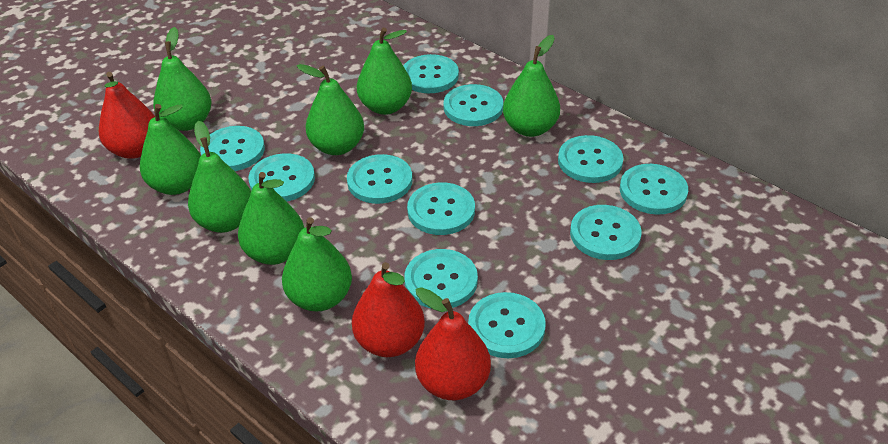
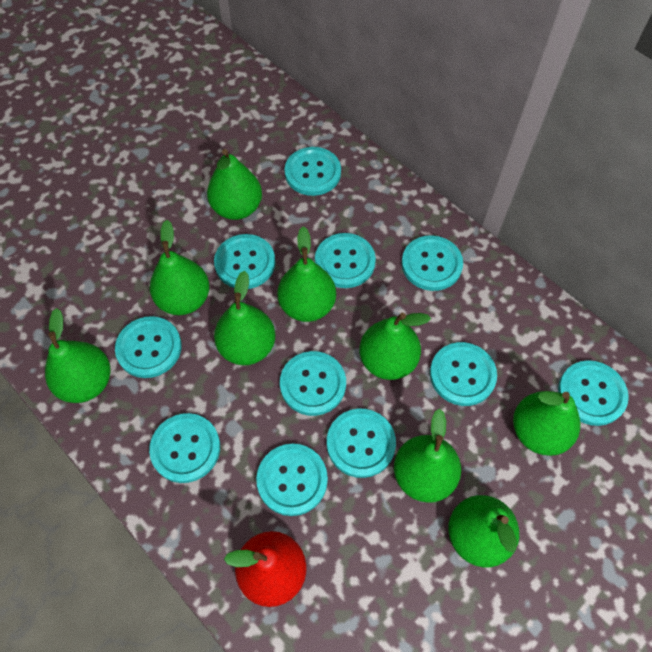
green pear: 8 -> 9
red pear: 3 -> 1

